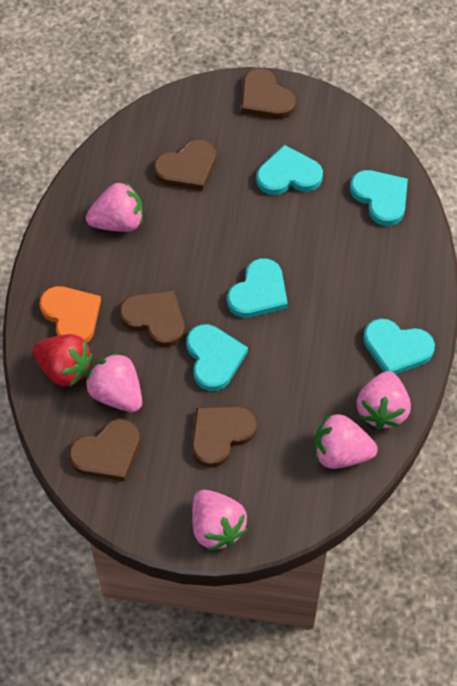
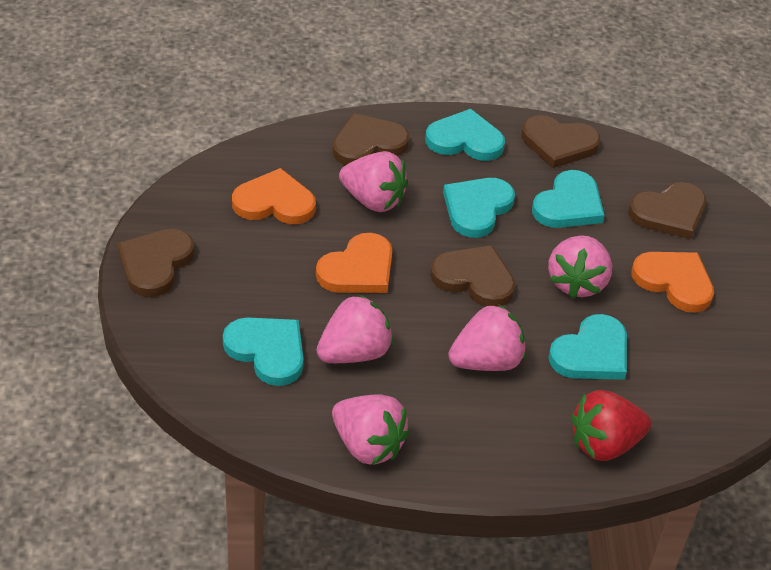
orange heart: 1 -> 3

